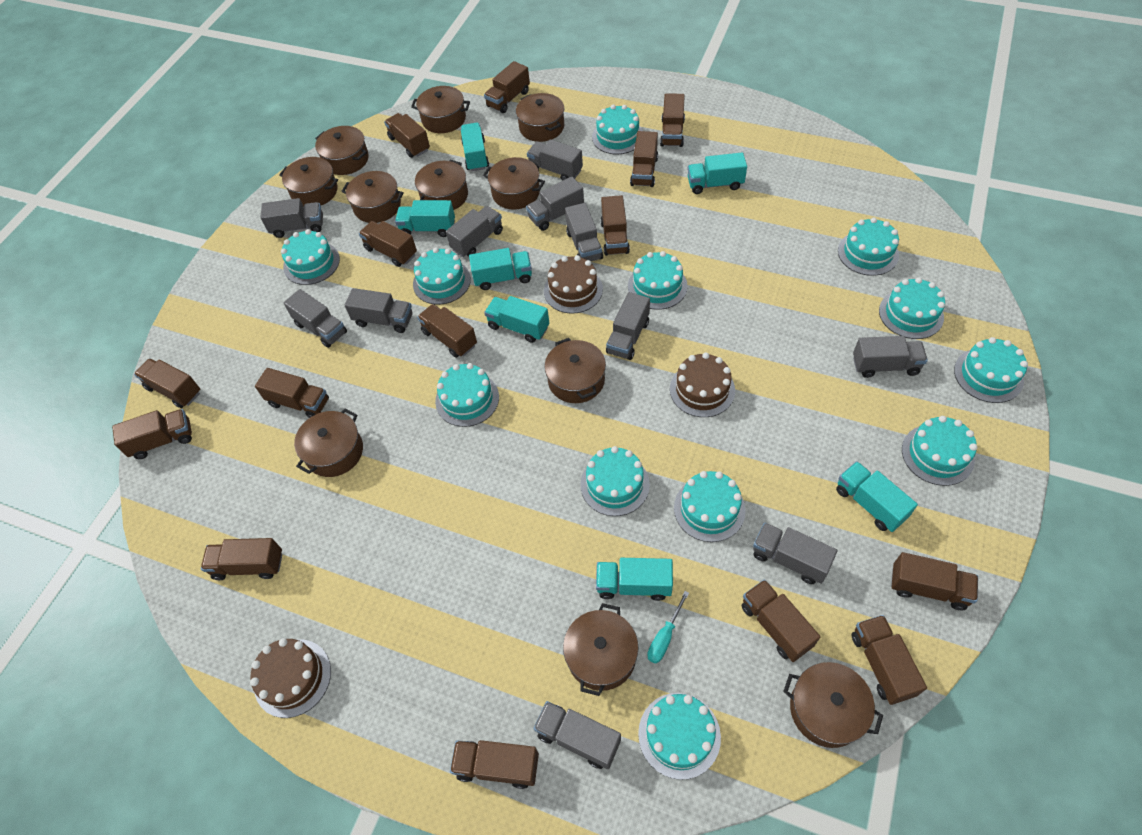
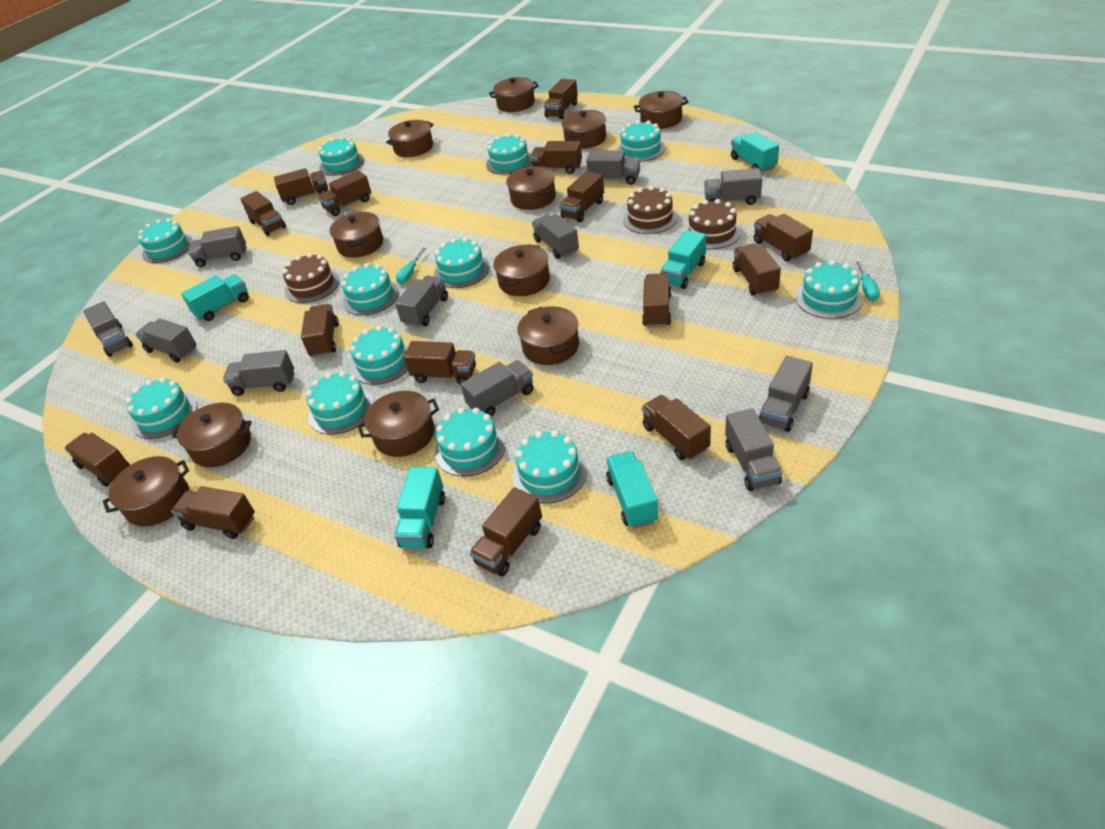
turquoise screwdriver: 1 -> 2
turquoise truck: 7 -> 5

